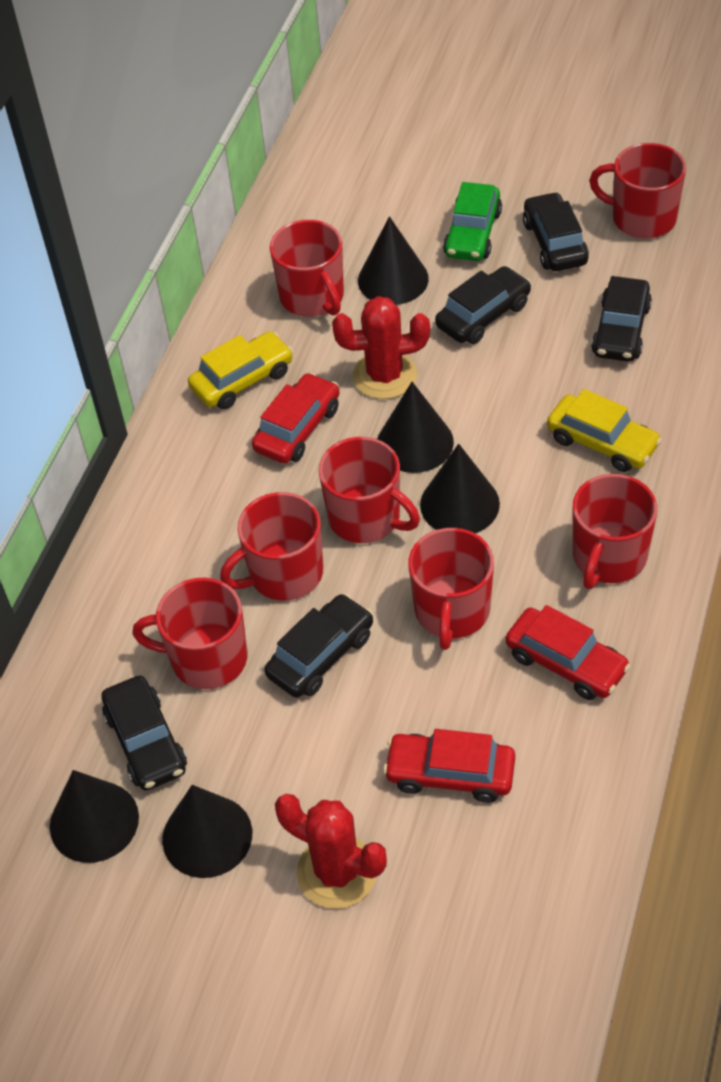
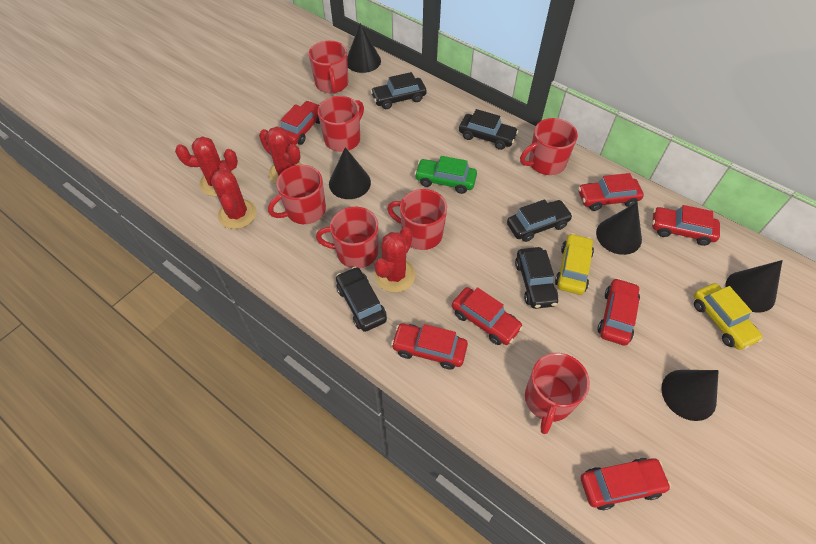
red cactus: 2 -> 4
red car: 3 -> 7

